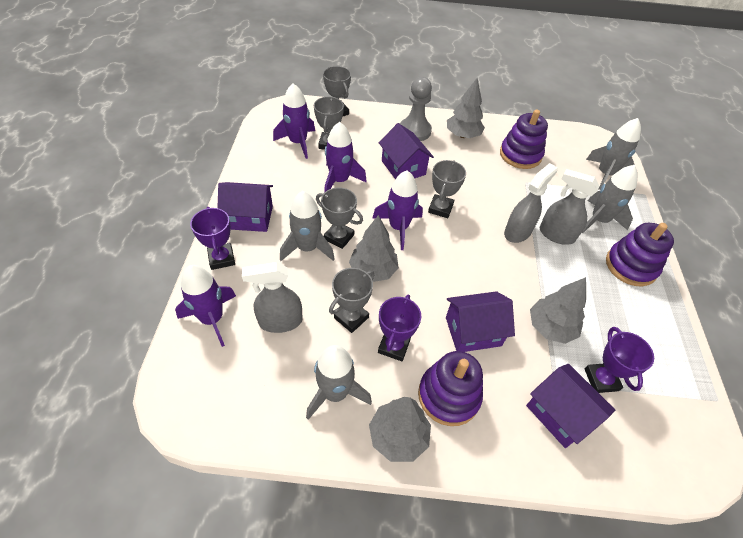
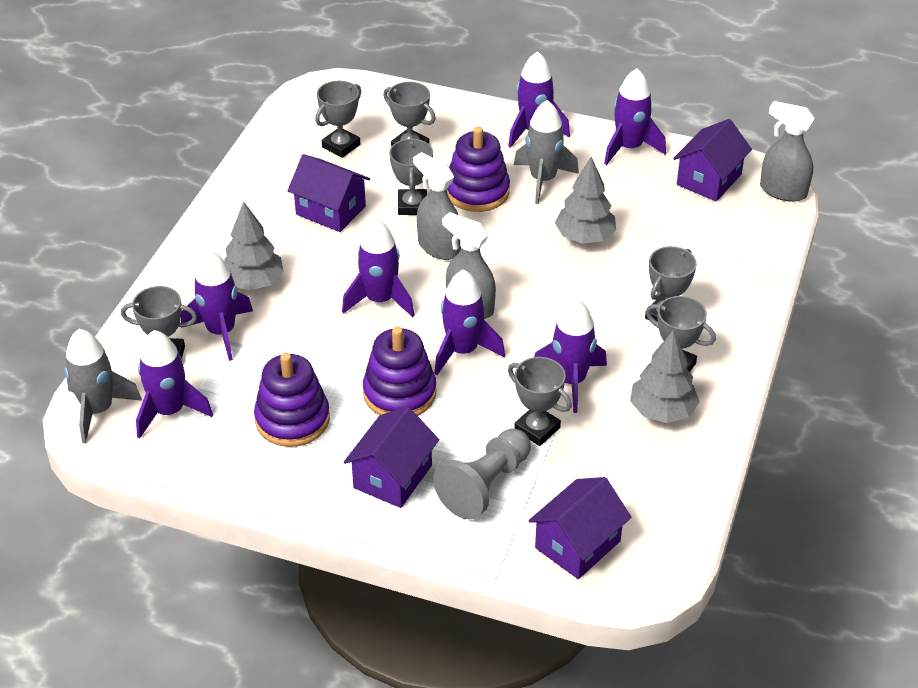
grey rocket: 4 -> 2
grey tree: 4 -> 3
grey trophy: 5 -> 7
purple rocket: 4 -> 7
purple trophy: 3 -> 0

